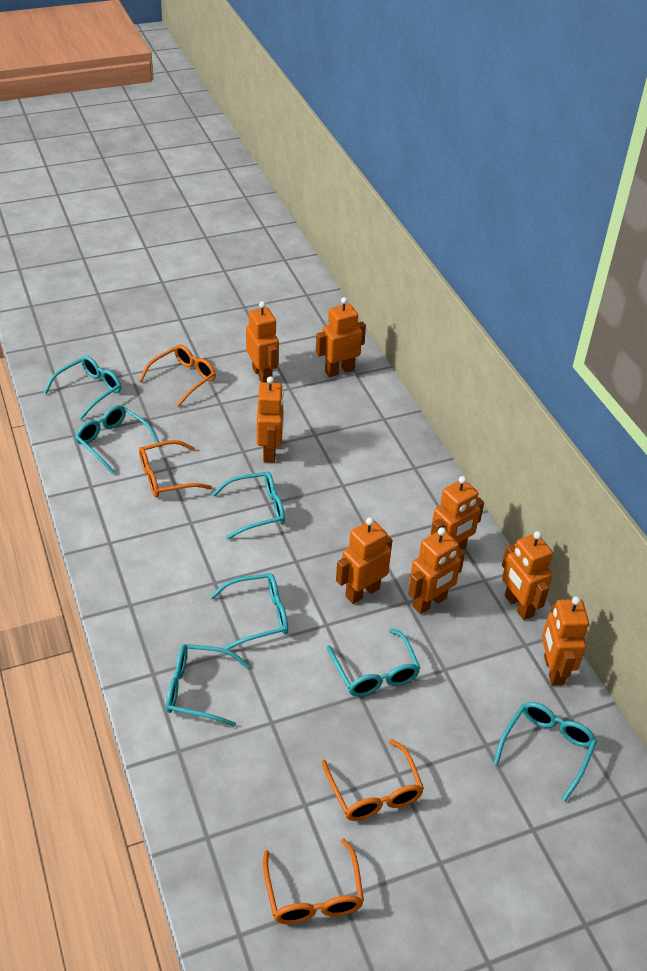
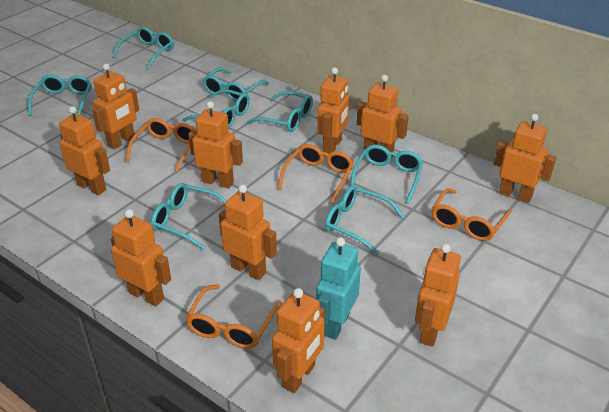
orange robot: 8 -> 10
turquoise glasses: 7 -> 8
turquoise robot: 0 -> 1

